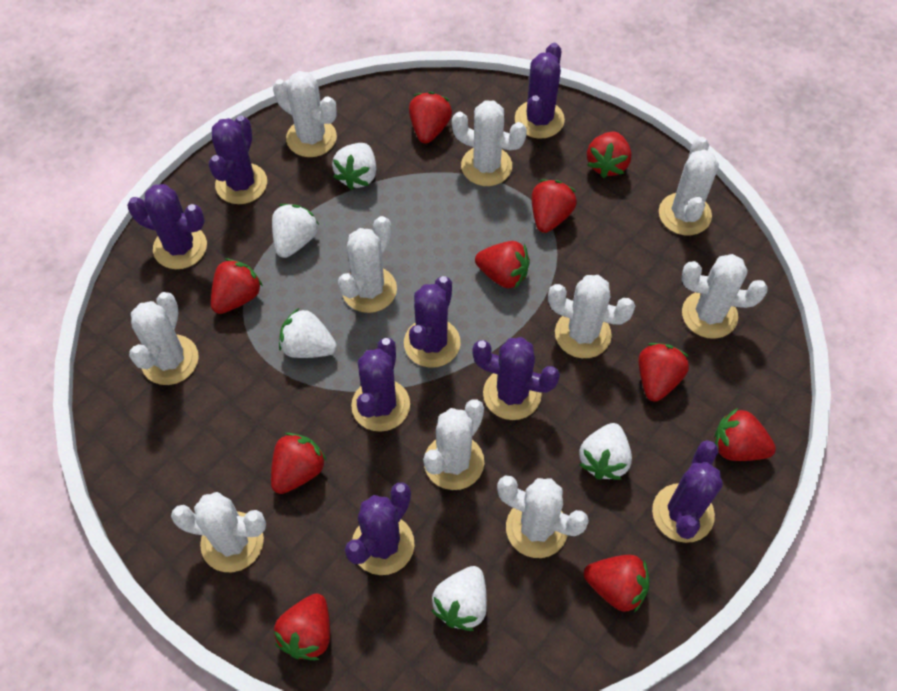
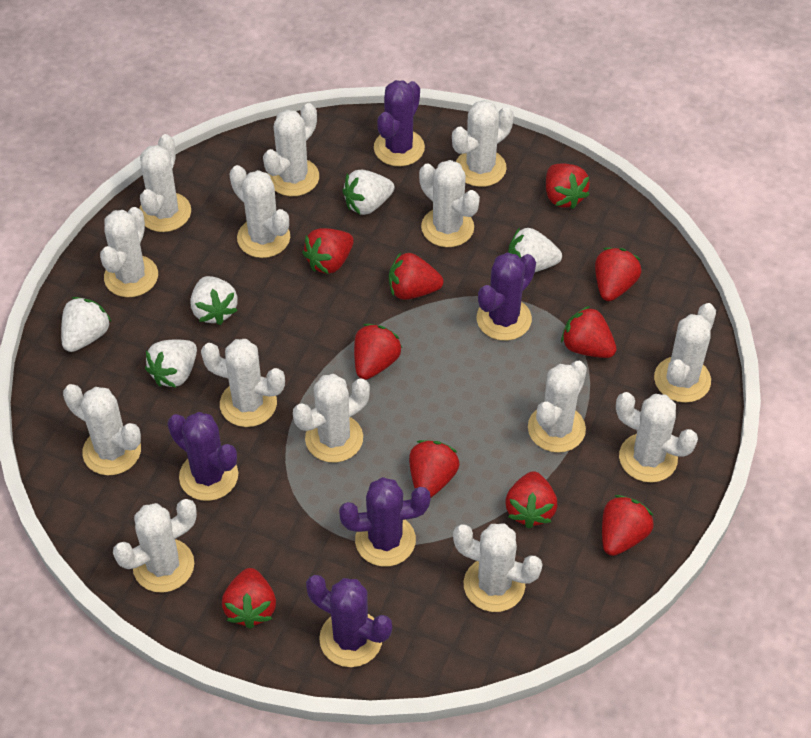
purple cactus: 8 -> 5
white cactus: 10 -> 14

